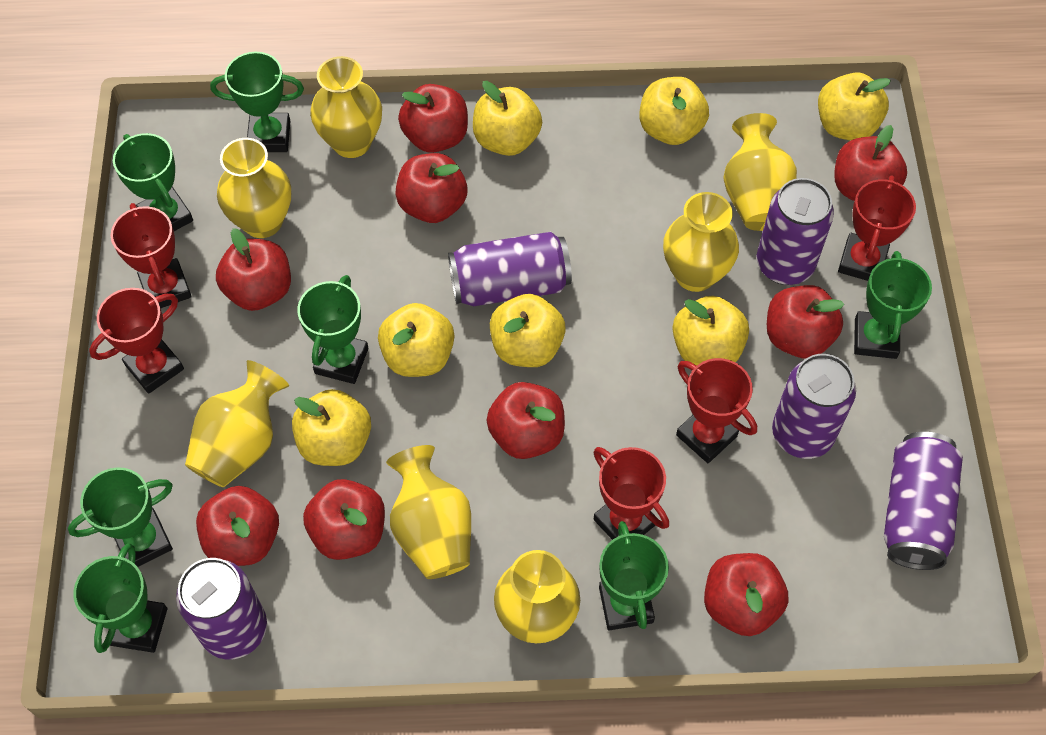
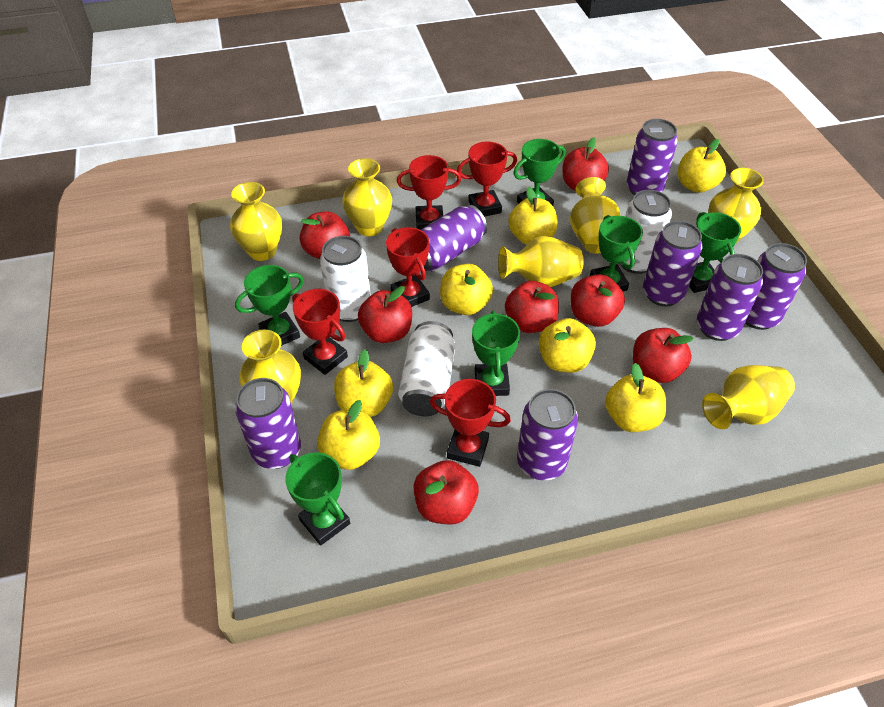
green trophy: 7 -> 6
purple can: 5 -> 7
red apple: 9 -> 7
white can: 0 -> 3

